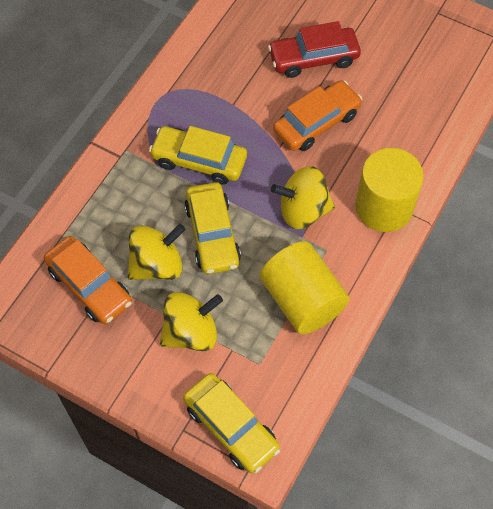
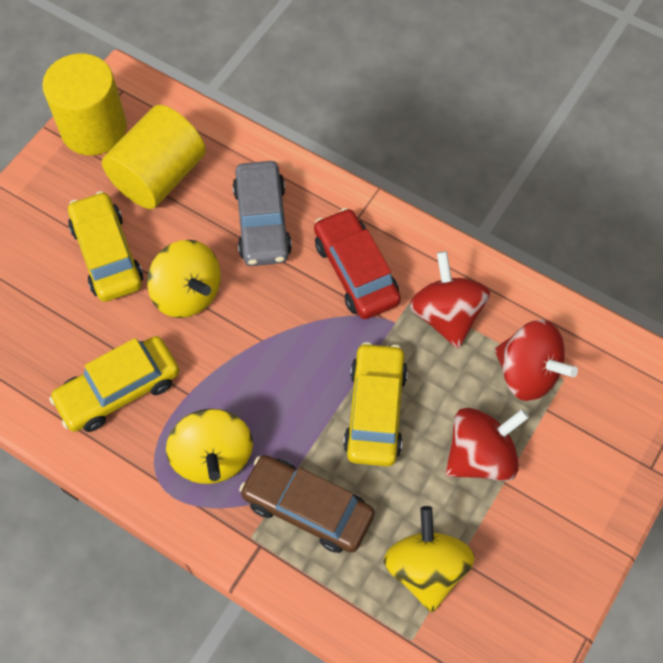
brown car: 0 -> 1
grey car: 0 -> 1
orange car: 2 -> 0
red spinning top: 0 -> 3

